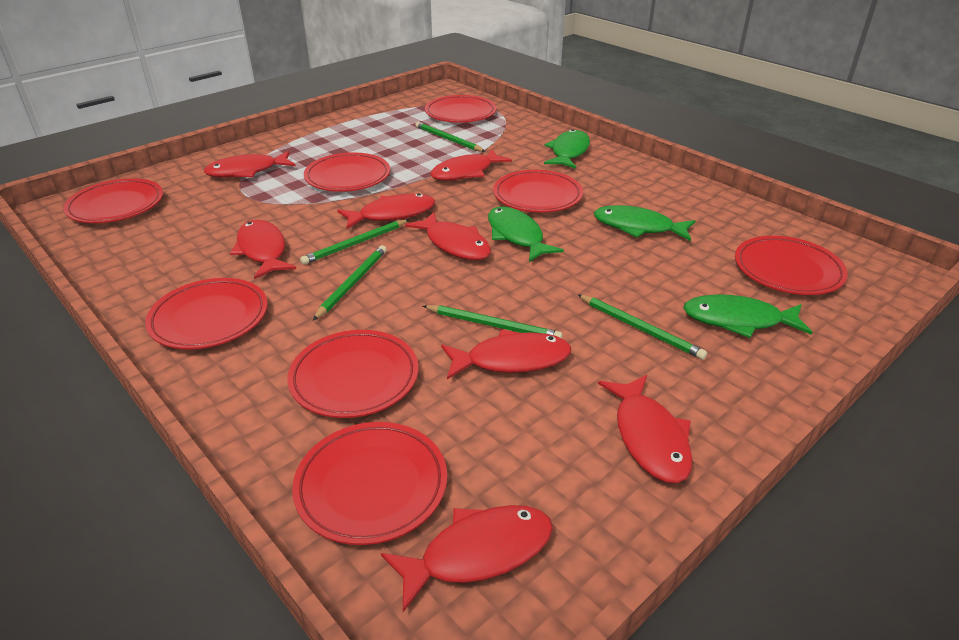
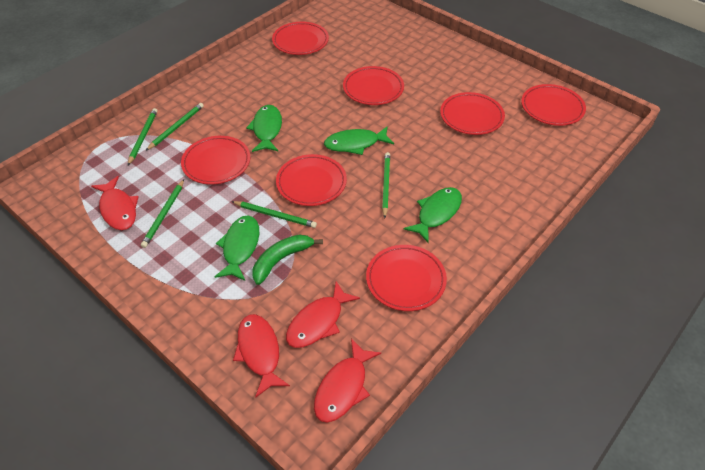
green banana: 0 -> 1
red fish: 8 -> 4
red plate: 8 -> 7

